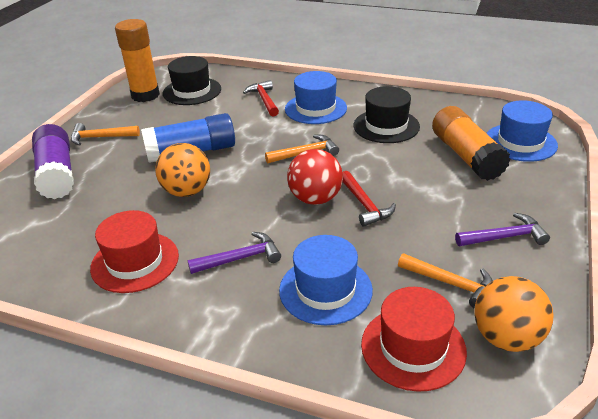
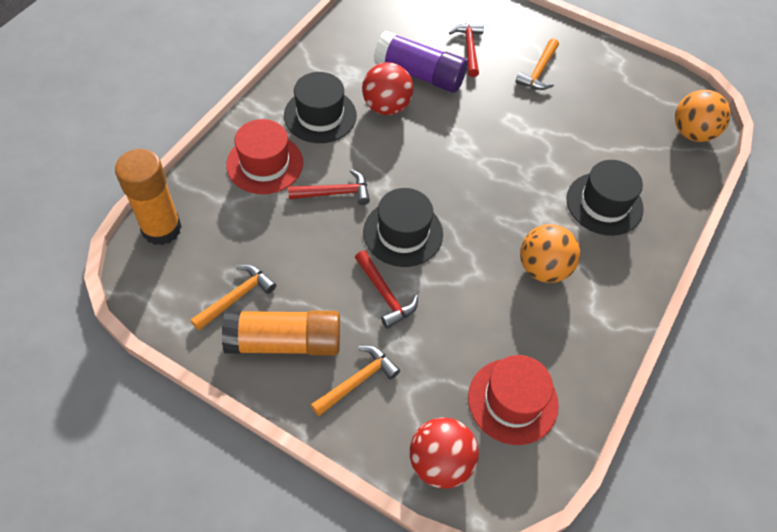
black hat: 2 -> 3
blue glue stick: 1 -> 0
blue hat: 3 -> 0
purple hammer: 2 -> 0
red ball: 1 -> 2
red hammer: 2 -> 3

